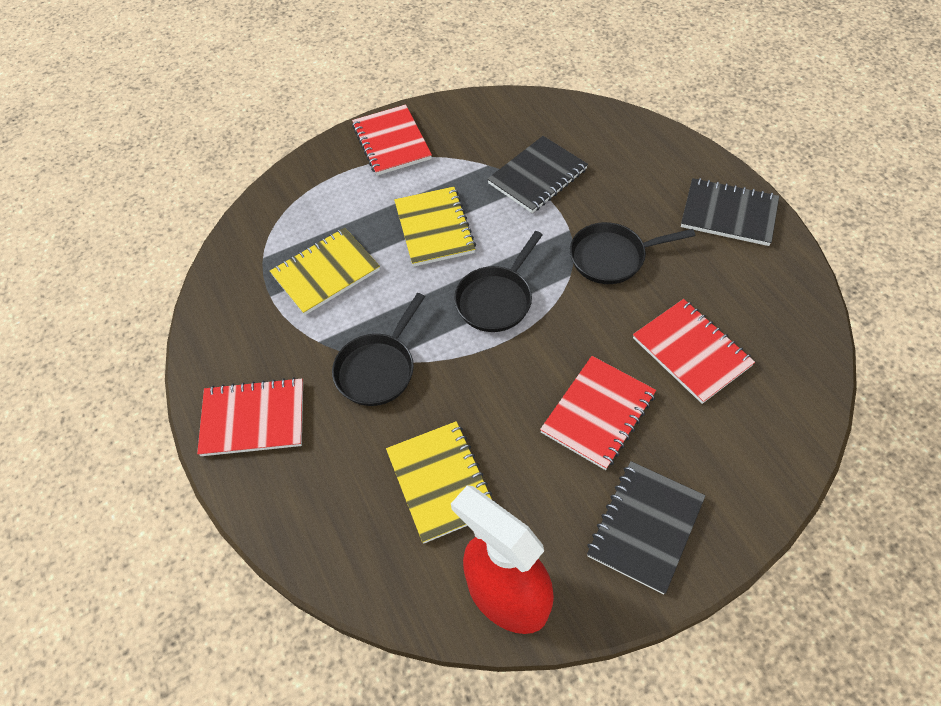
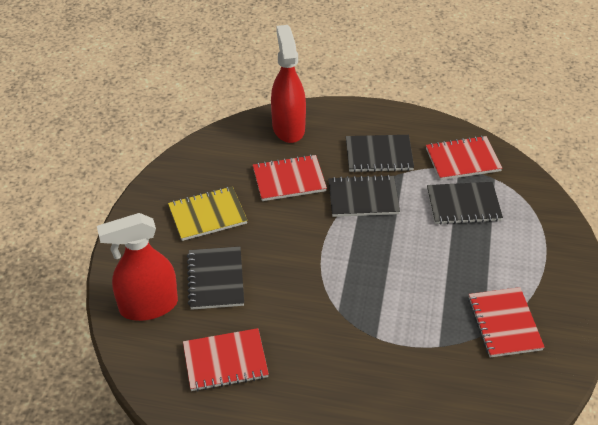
black notebook: 3 -> 4
black pan: 3 -> 0
red spray bottle: 1 -> 2
yellow notebook: 3 -> 1

